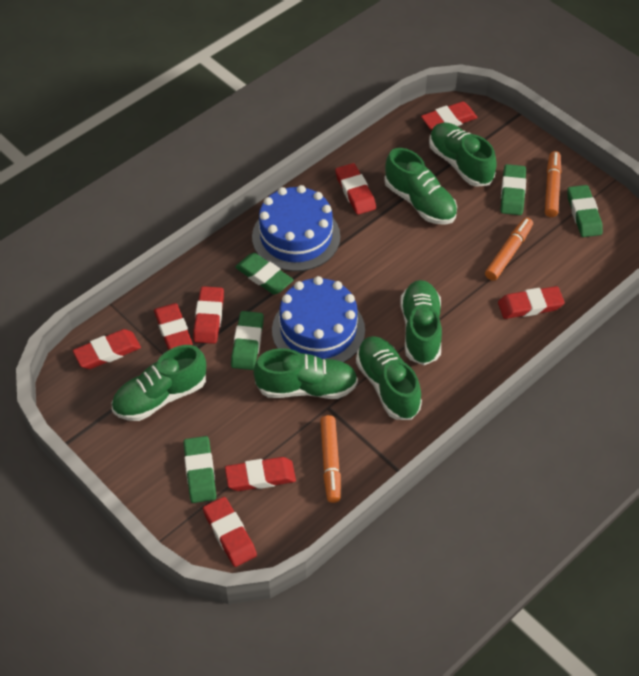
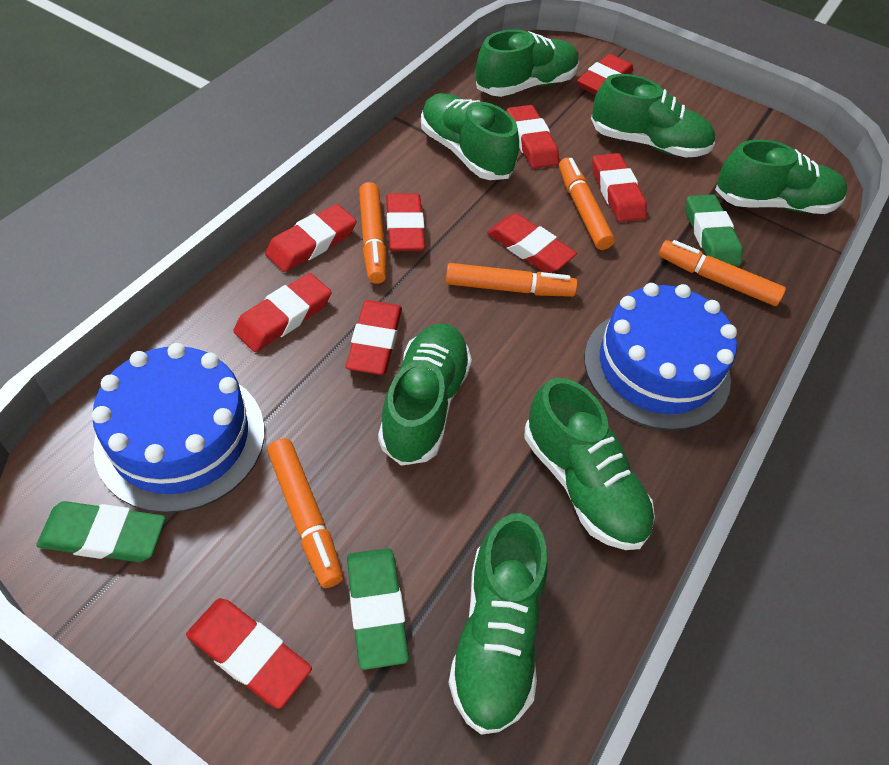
green eraser: 5 -> 3
green shoe: 6 -> 7
orange marker: 3 -> 5
red eraser: 8 -> 9

